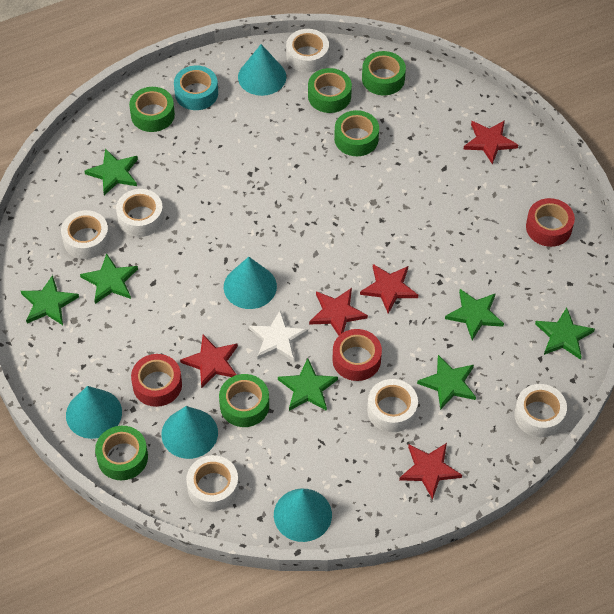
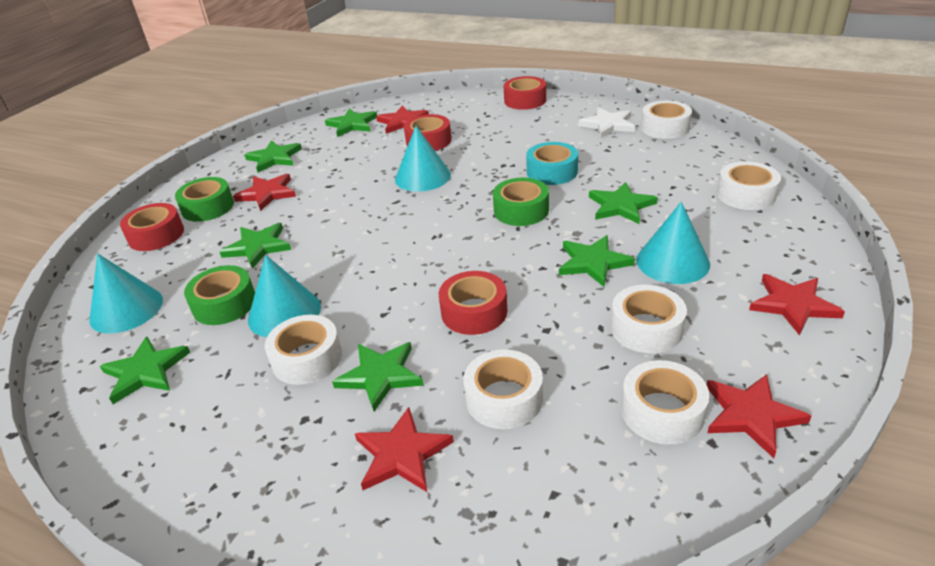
green tape: 6 -> 3
red tape: 3 -> 4
turquoise cone: 5 -> 4

